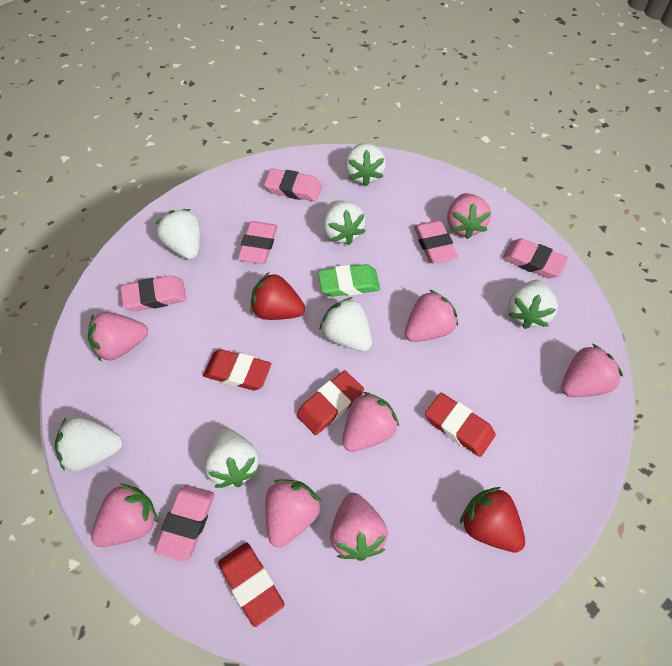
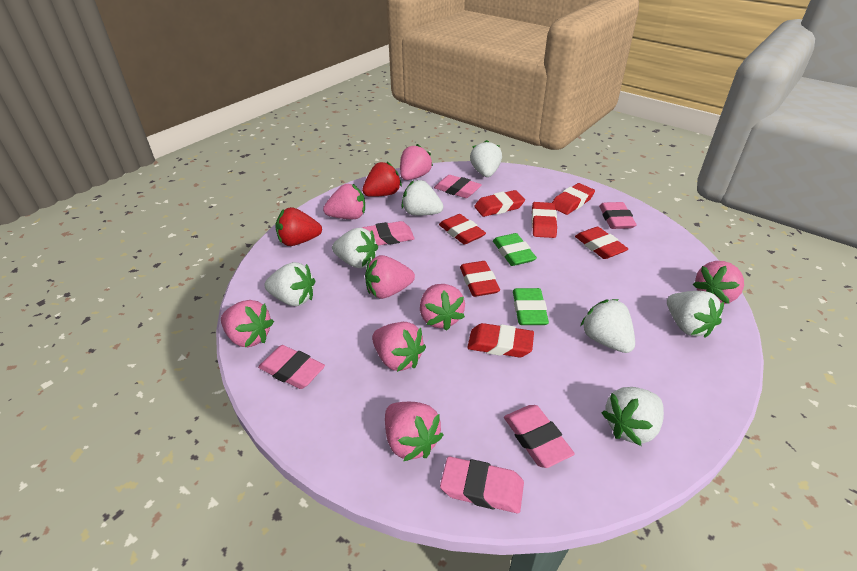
green eraser: 1 -> 2
red eraser: 4 -> 7

